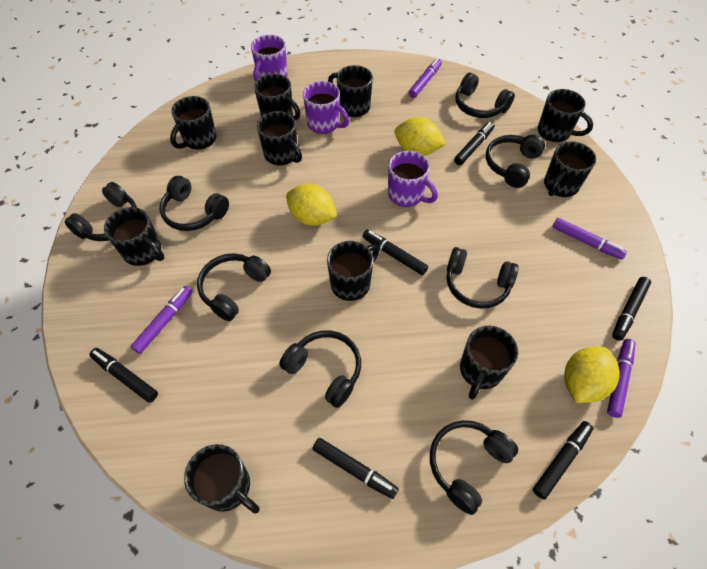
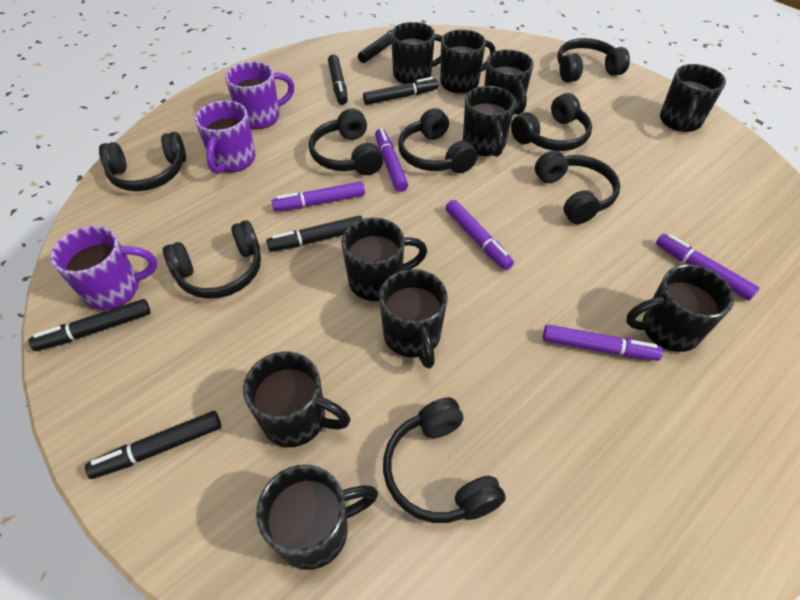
purple marker: 4 -> 5
yellow lemon: 3 -> 0

